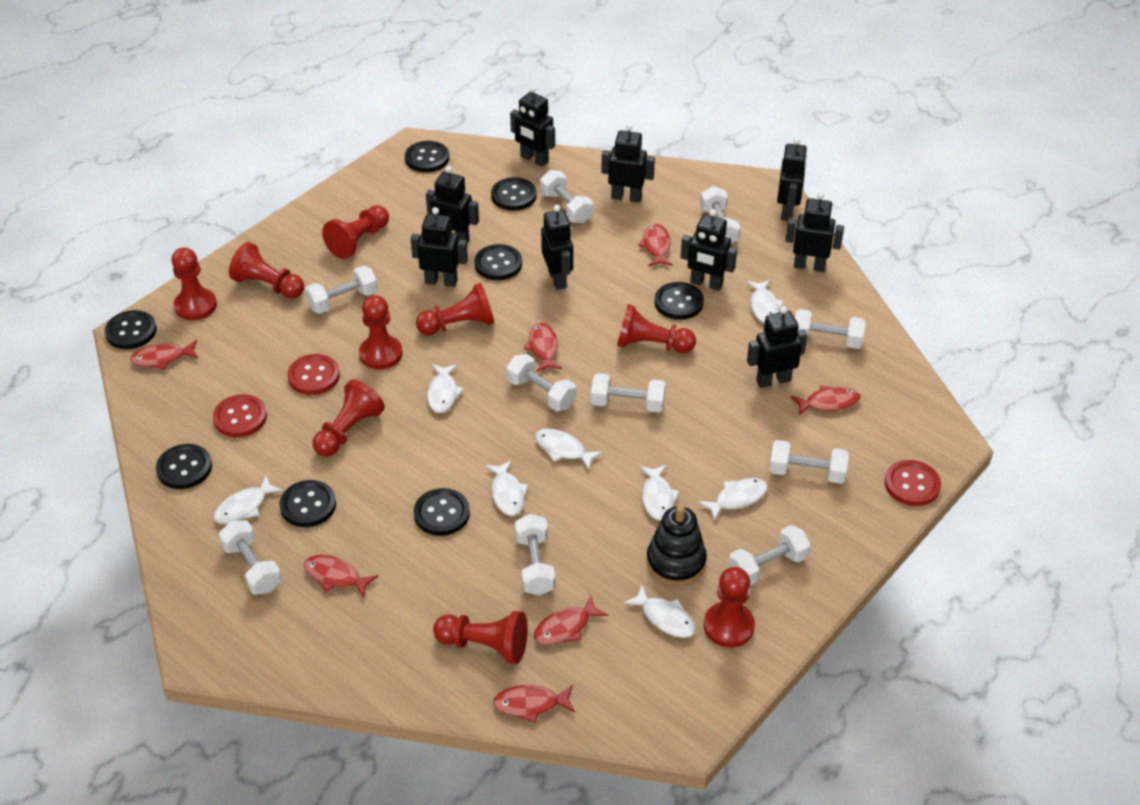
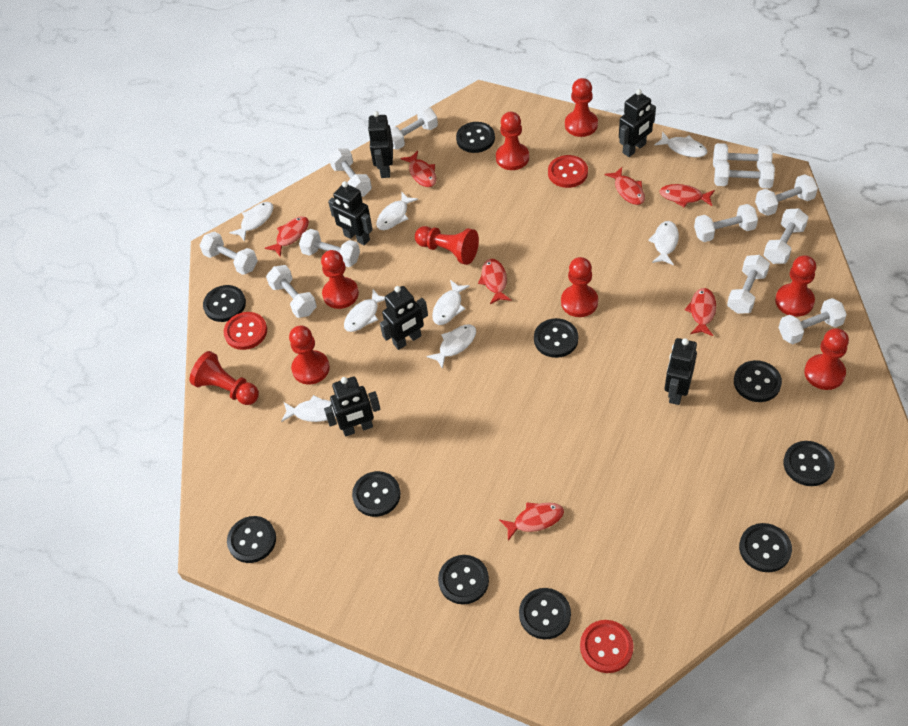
black button: 8 -> 10
black robot: 9 -> 6
black stacking toy: 1 -> 0
white dumbbell: 10 -> 12

